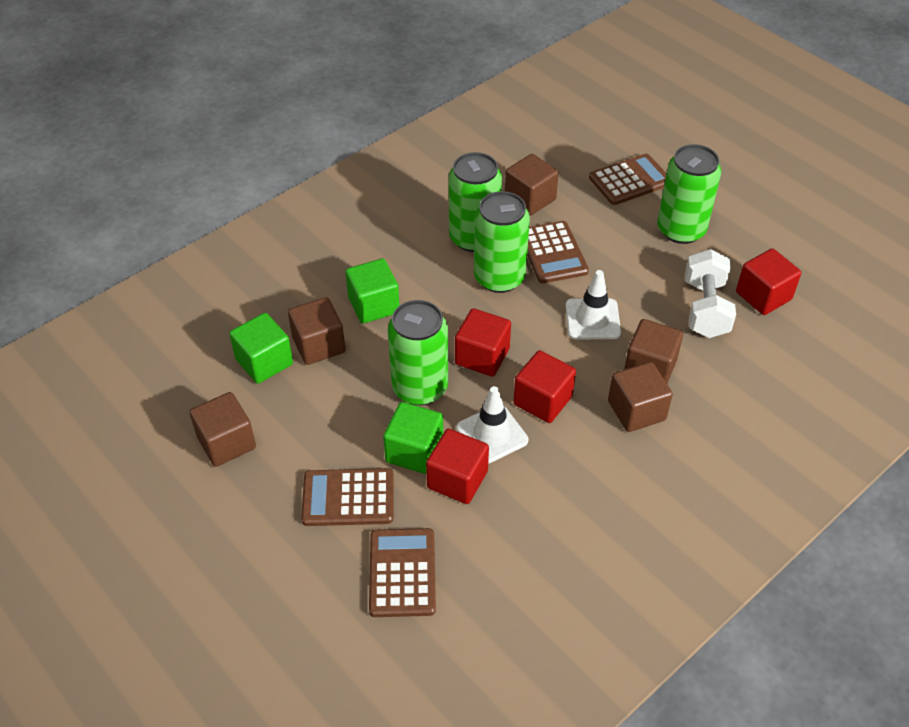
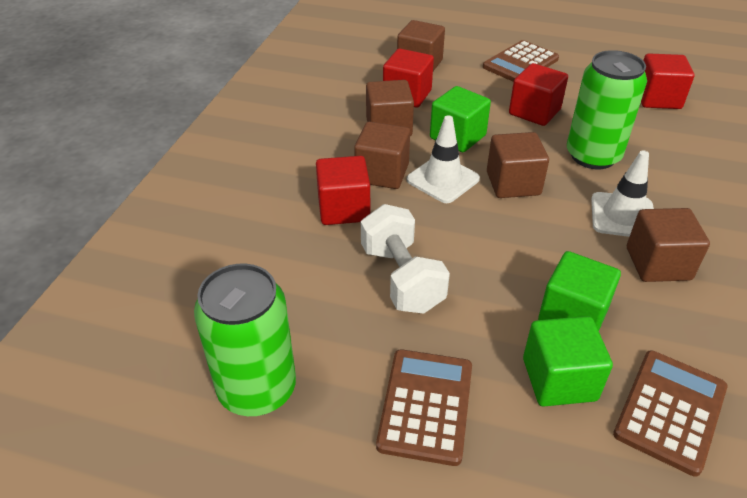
brown calculator: 4 -> 3
green can: 4 -> 2

